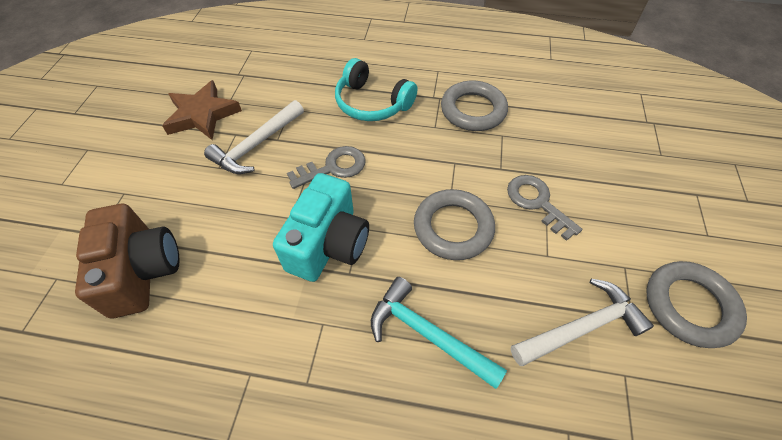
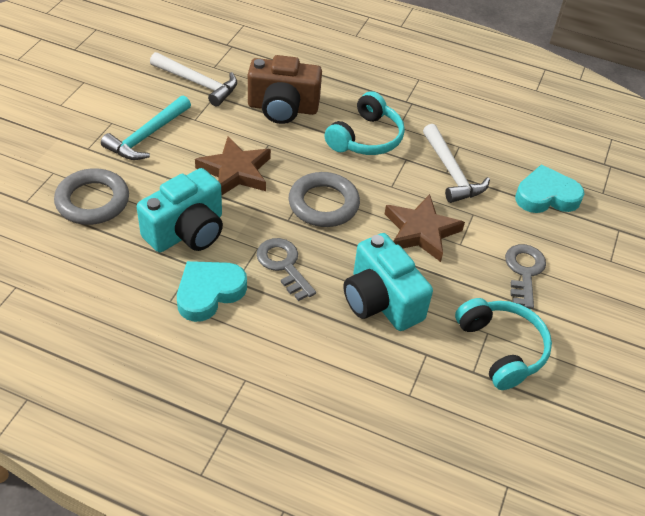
brown star: 1 -> 2
grey ring: 3 -> 2
turquoise camera: 1 -> 2
turquoise headphones: 1 -> 2
turquoise heart: 0 -> 2

